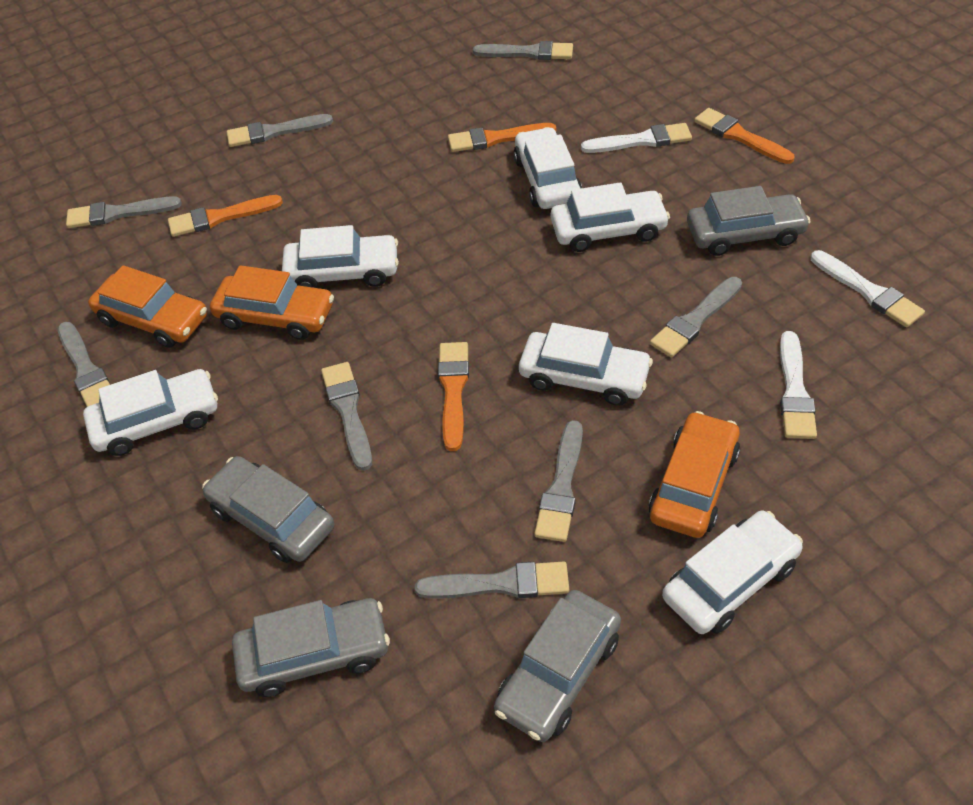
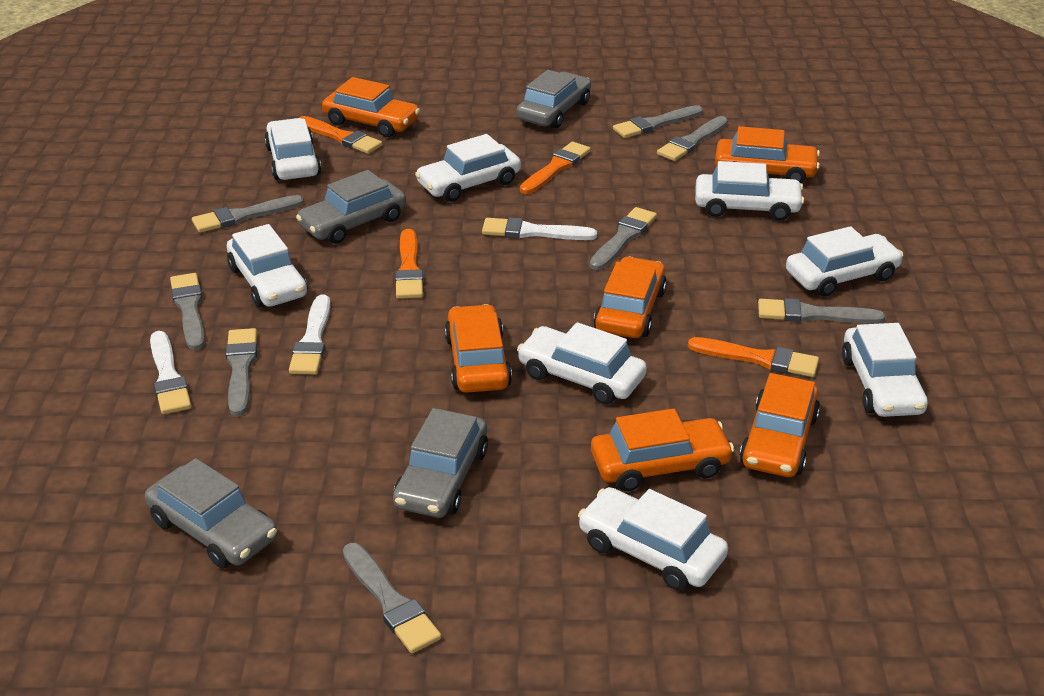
orange car: 3 -> 6
white car: 6 -> 8

